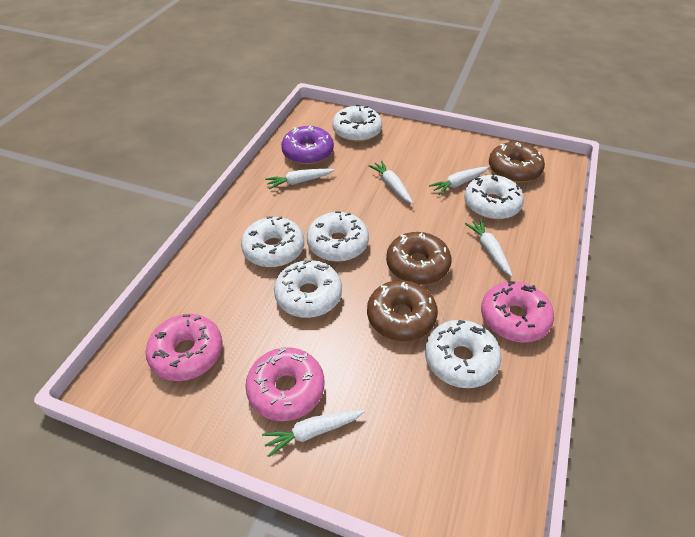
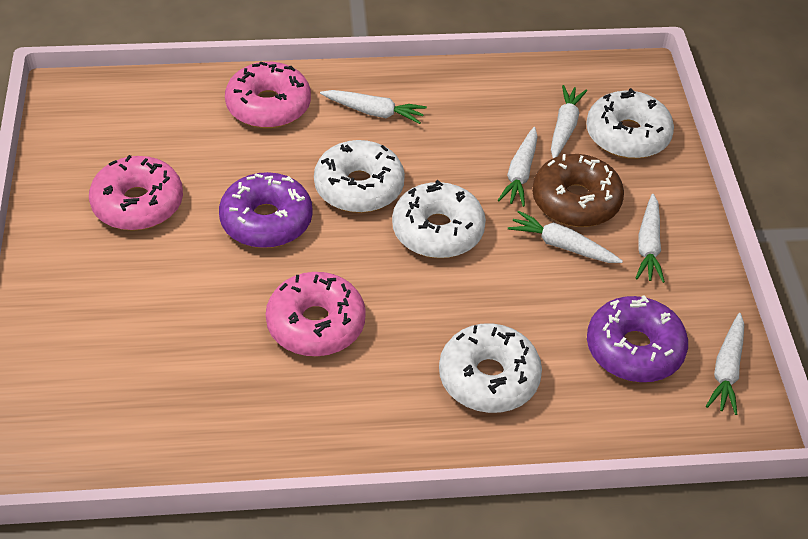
brown donut: 3 -> 1
purple donut: 1 -> 2
white carrot: 5 -> 6
white donut: 6 -> 4

